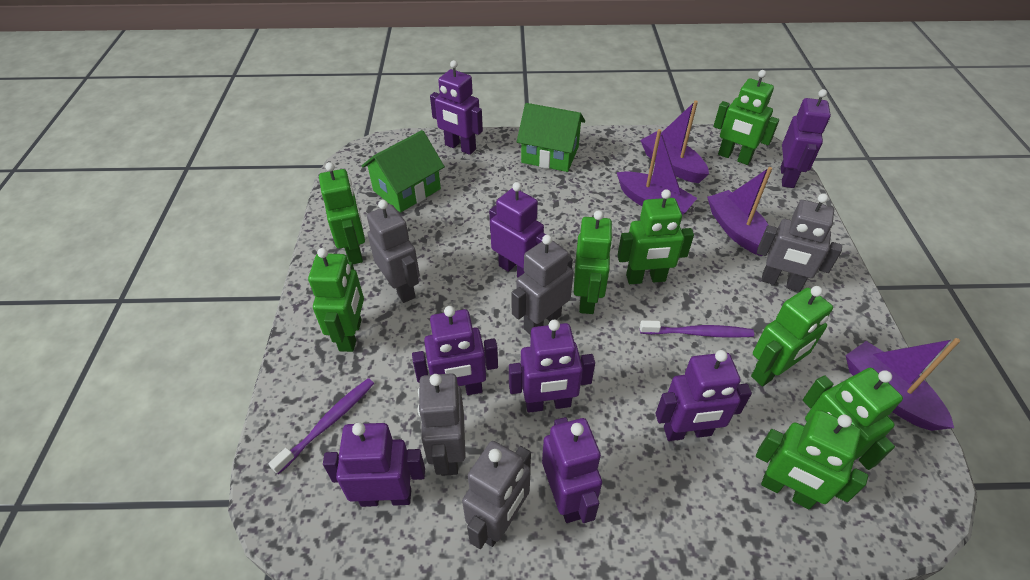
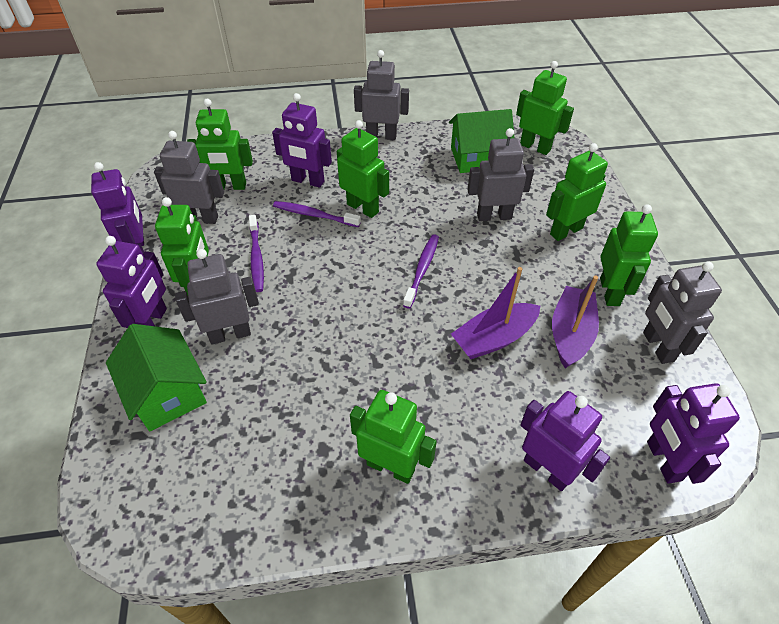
green robot: 8 -> 7
purple boat: 4 -> 2
purple robot: 8 -> 5
purple toothbrush: 2 -> 3

